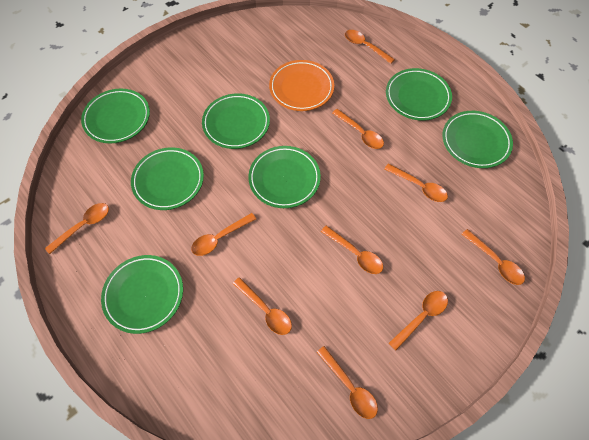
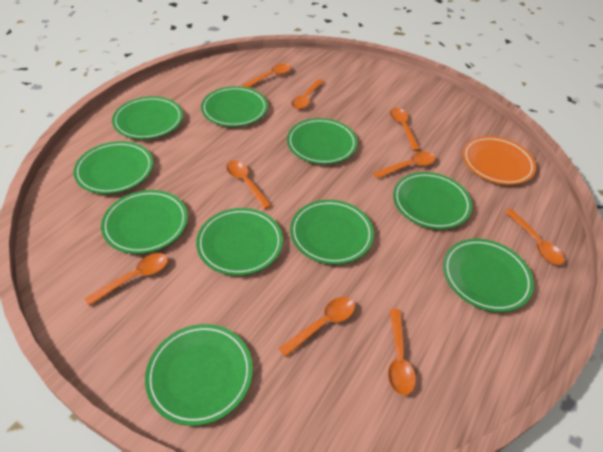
green plate: 7 -> 10
orange spoon: 10 -> 9

